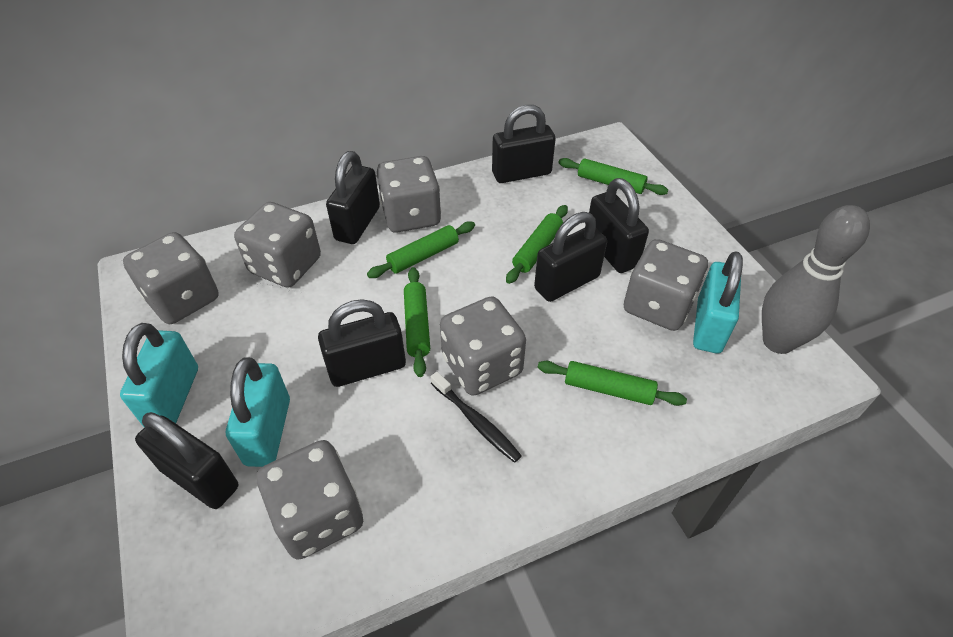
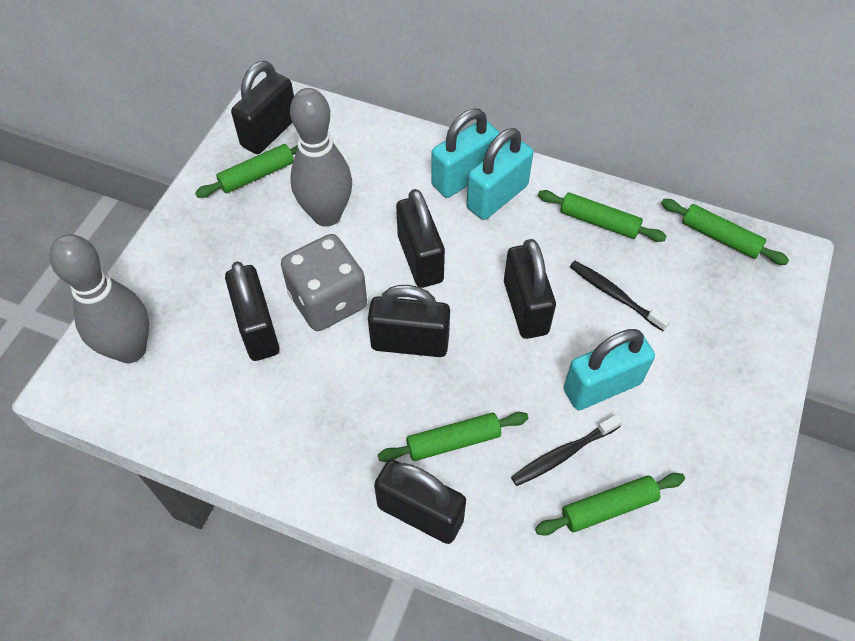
black toothbrush: 1 -> 2
grey bowling pin: 1 -> 2
grey dice: 6 -> 1

